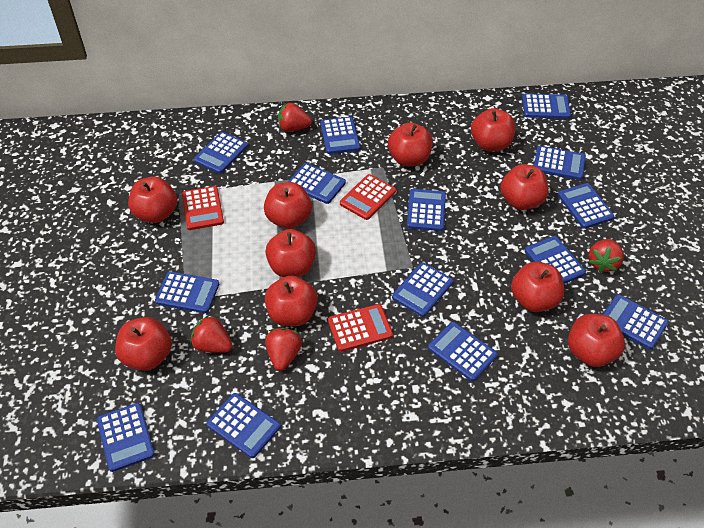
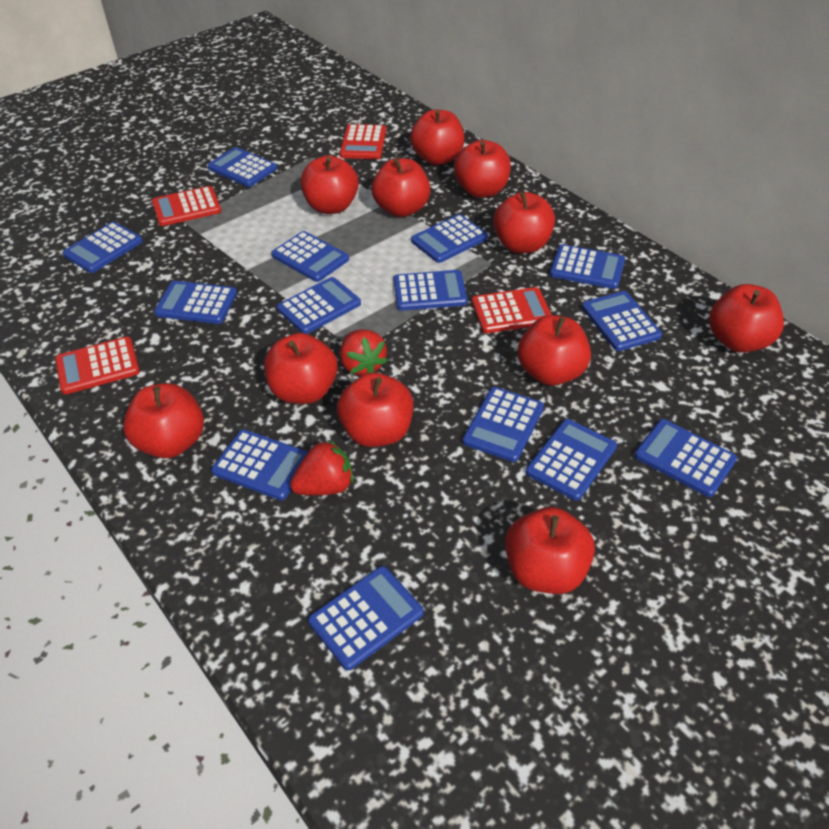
red apple: 10 -> 11
red calculator: 3 -> 4
red strawberry: 4 -> 2

